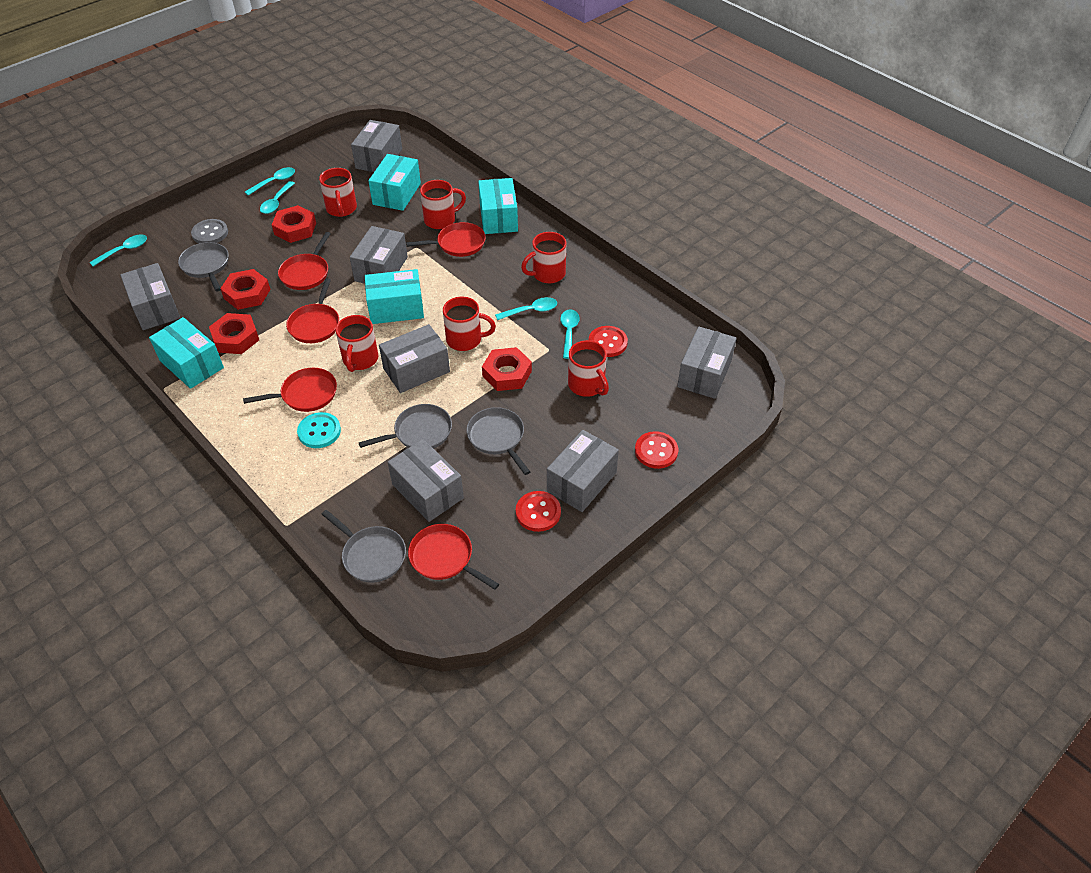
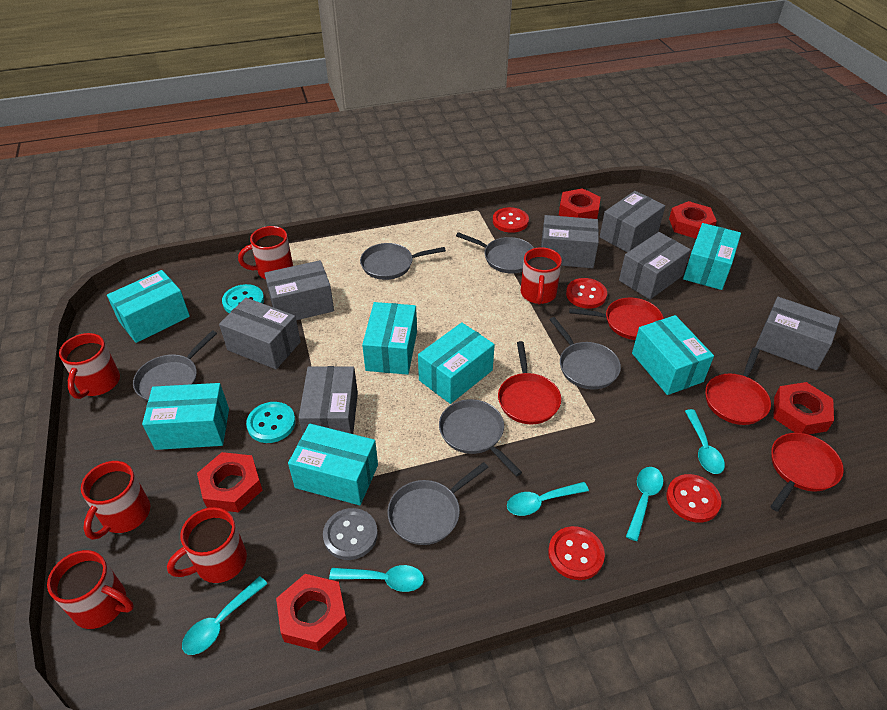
grey pan: 4 -> 6
red button: 3 -> 4
red nut: 4 -> 5
red pan: 5 -> 4
turquoise box: 4 -> 7
turquoise button: 1 -> 2

